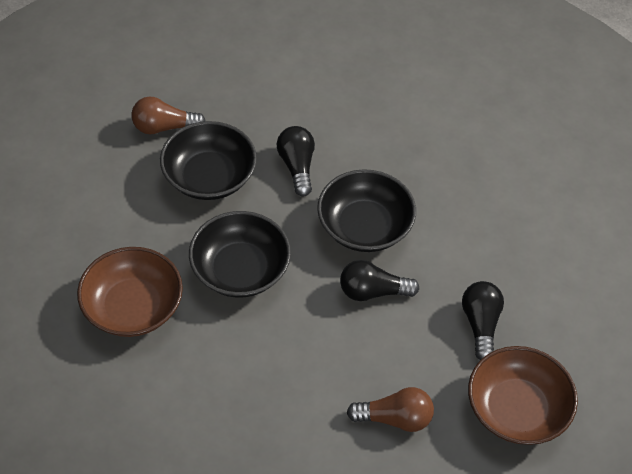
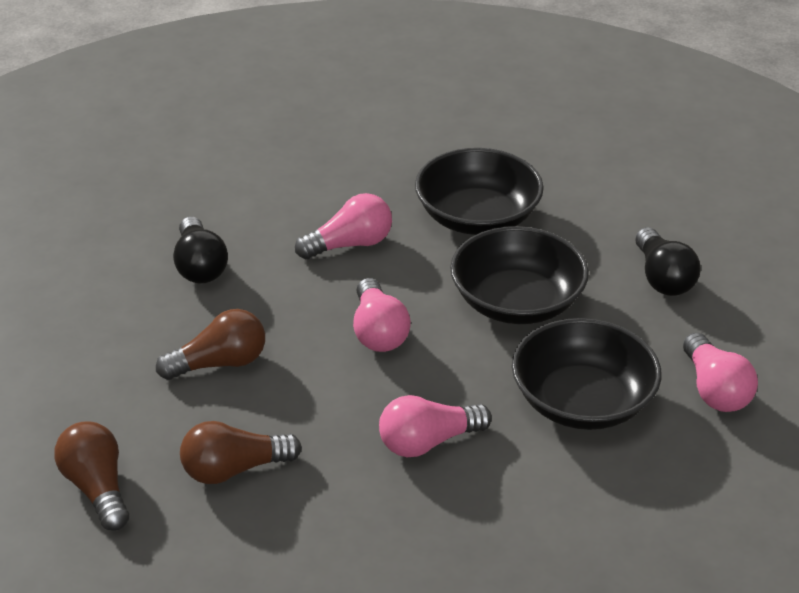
black light bulb: 3 -> 2
brown bowl: 2 -> 0
brown light bulb: 2 -> 3
pink light bulb: 0 -> 4

